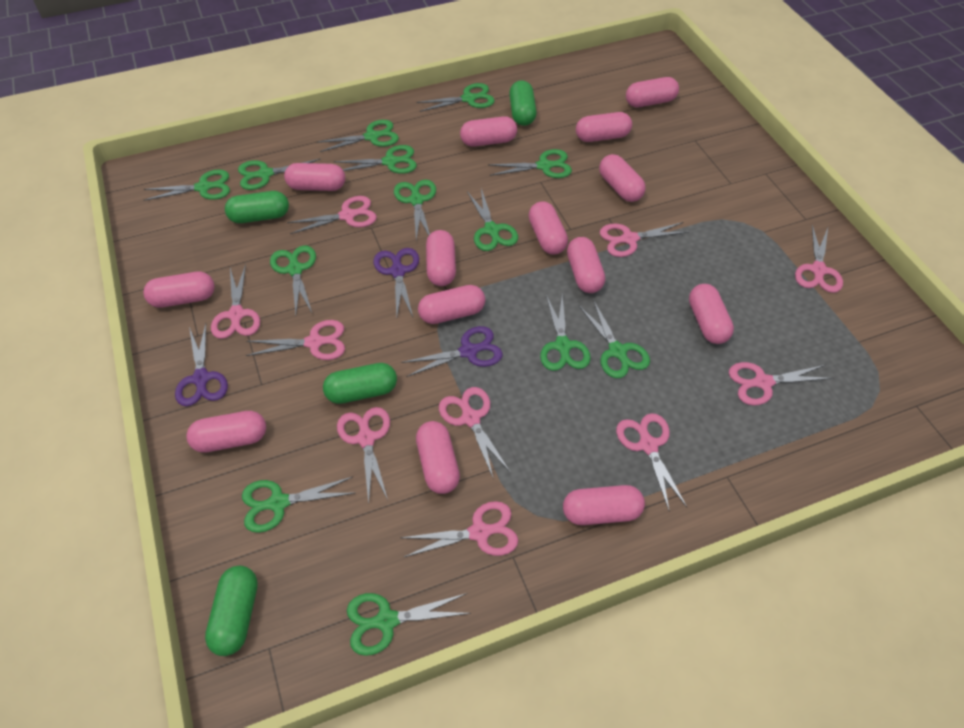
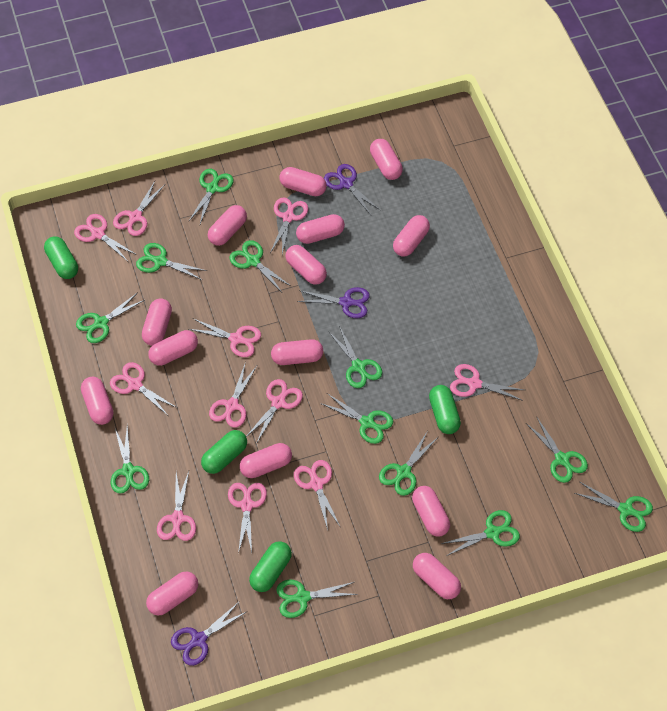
green scissors: 13 -> 12
pink scissors: 10 -> 11

